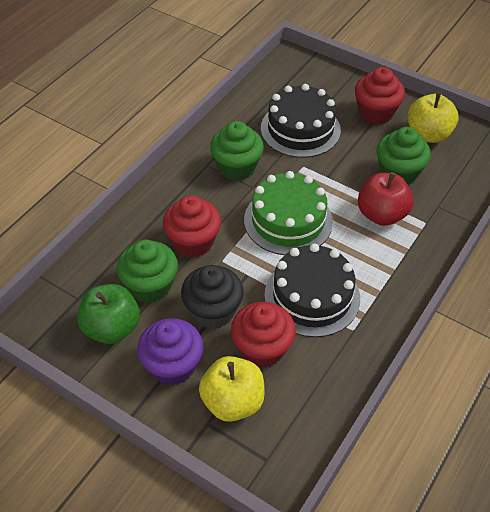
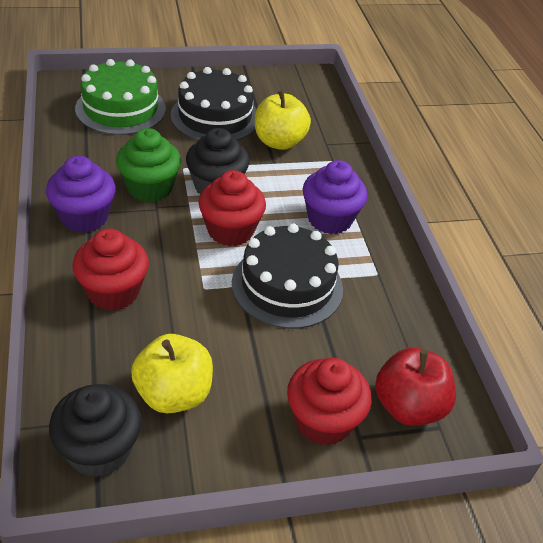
black cupcake: 1 -> 2
green apple: 1 -> 0
green cupcake: 3 -> 1
purple cupcake: 1 -> 2

